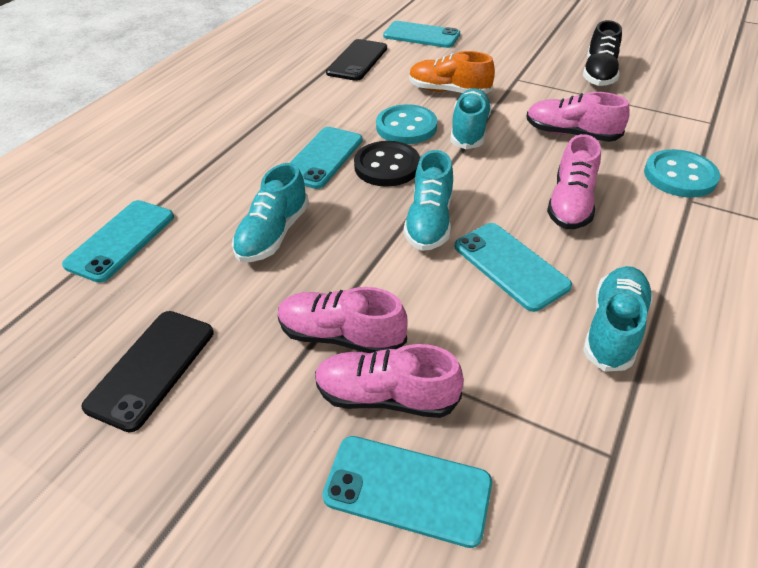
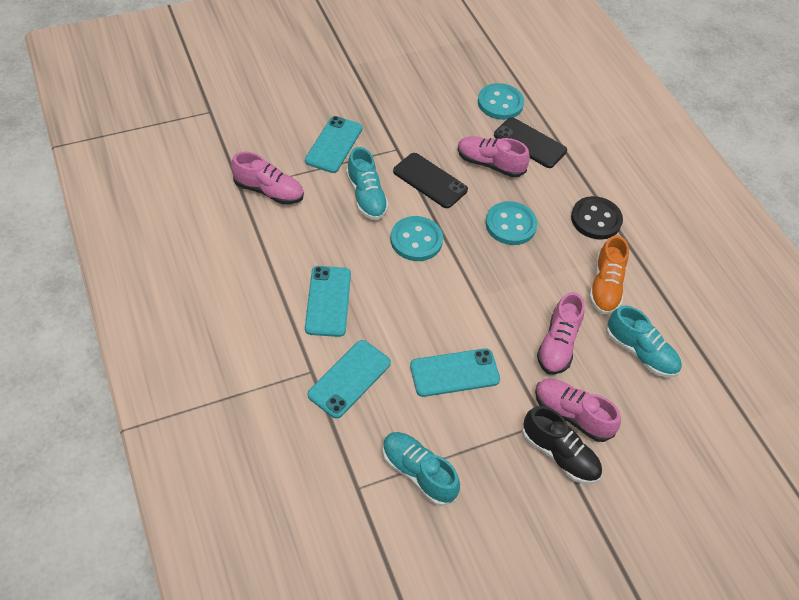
turquoise button: 2 -> 3
turquoise phone: 5 -> 4
turquoise shoe: 4 -> 3

